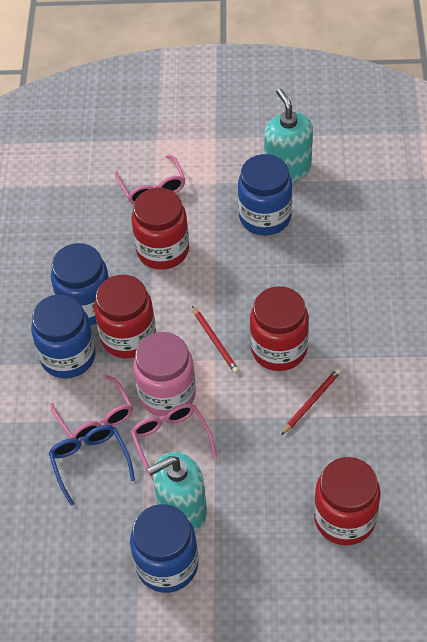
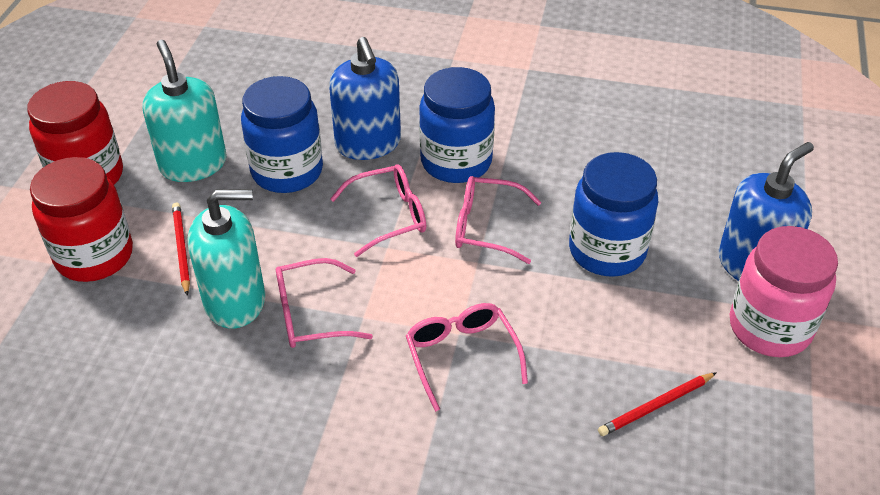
blue glasses: 1 -> 0
blue jar: 4 -> 3
blue soap dispenser: 0 -> 2
pink glasses: 3 -> 4
red jar: 4 -> 2

